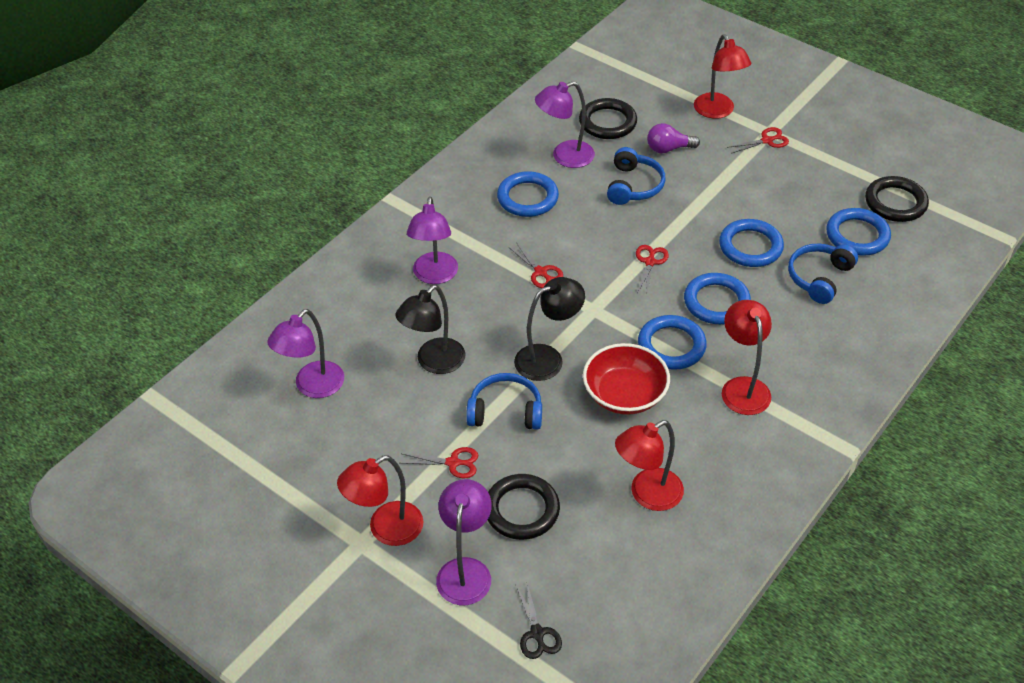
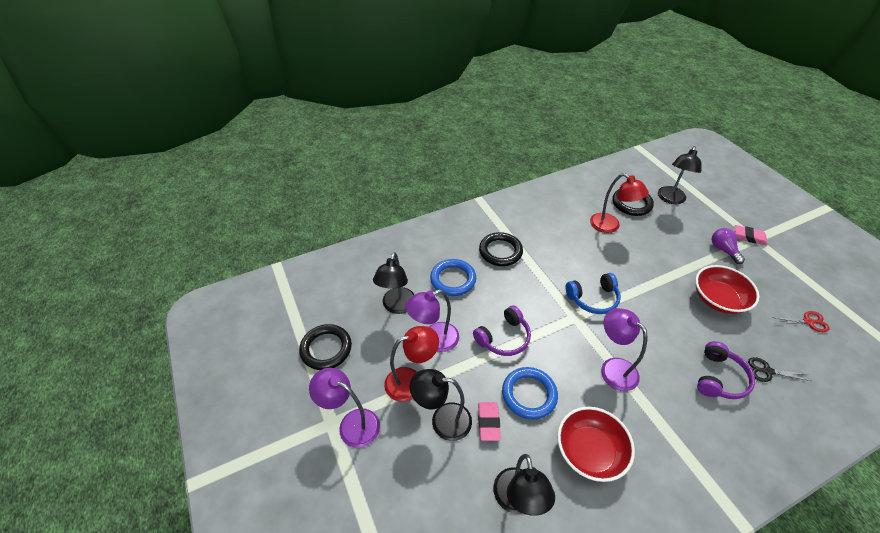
black lamp: 2 -> 4
blue headphones: 3 -> 1
blue ring: 5 -> 2
pink eraser: 0 -> 2
purple headphones: 0 -> 2
purple lamp: 4 -> 3
red bowl: 1 -> 2
red lamp: 4 -> 2
red scissors: 4 -> 1

